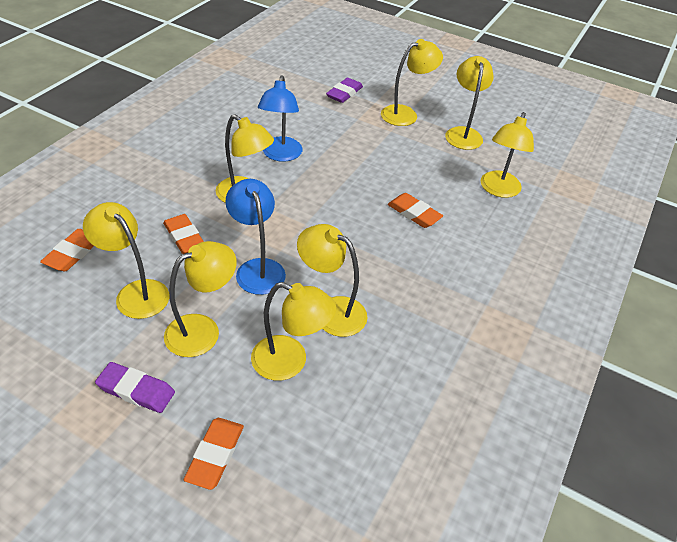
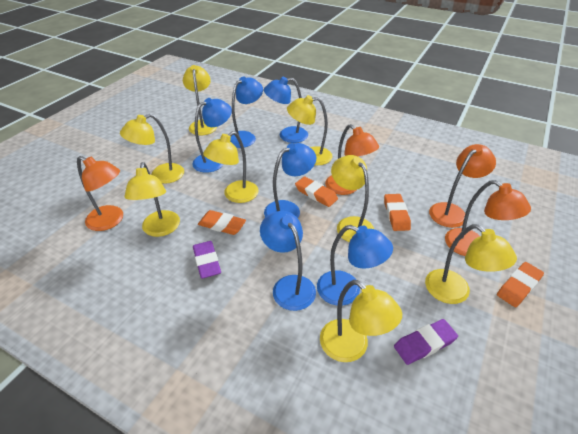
blue lamp: 2 -> 6
orange lamp: 0 -> 4

